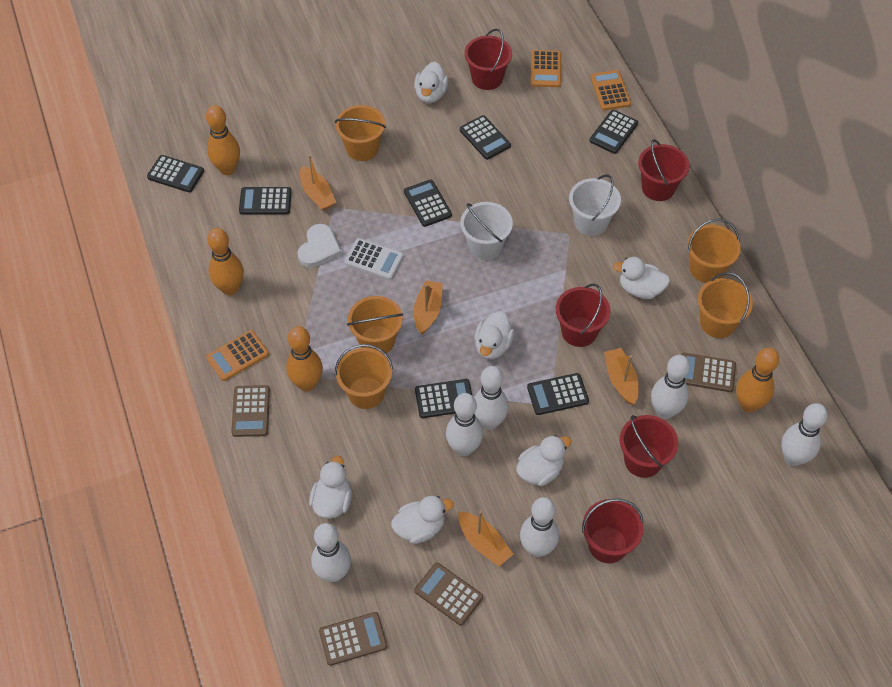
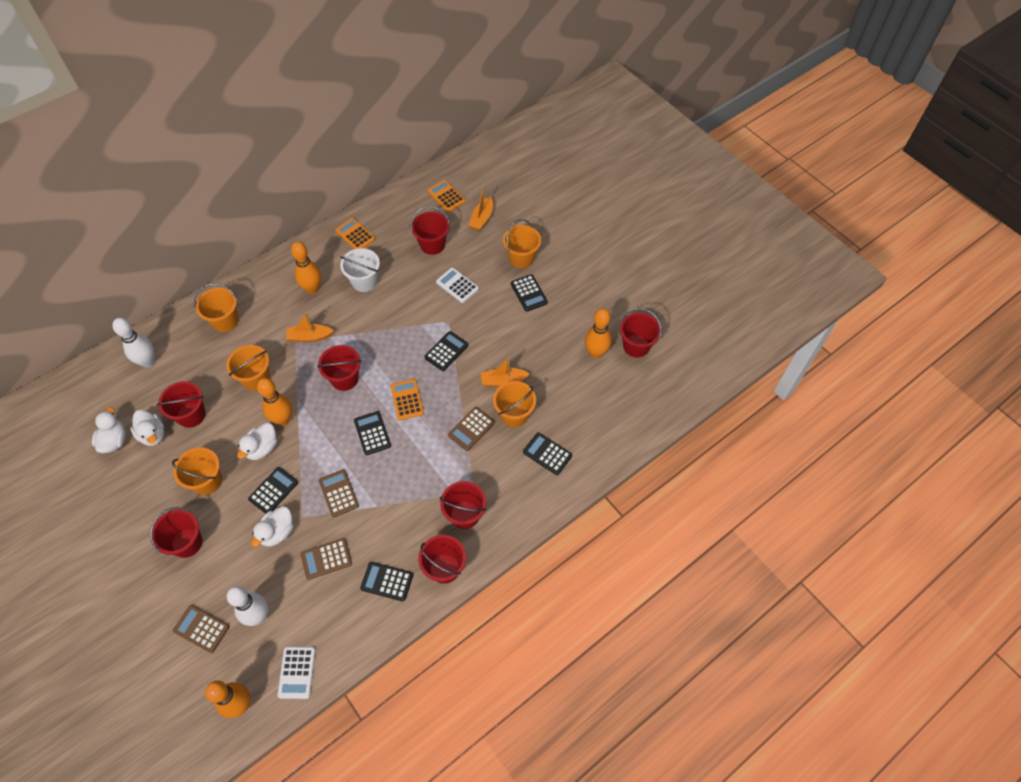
black calculator: 7 -> 6
orange boat: 4 -> 3
red bucket: 5 -> 7
white bowling pin: 6 -> 2
white bucket: 2 -> 1
white calculator: 1 -> 2
white duck: 6 -> 4
white heart: 1 -> 0

